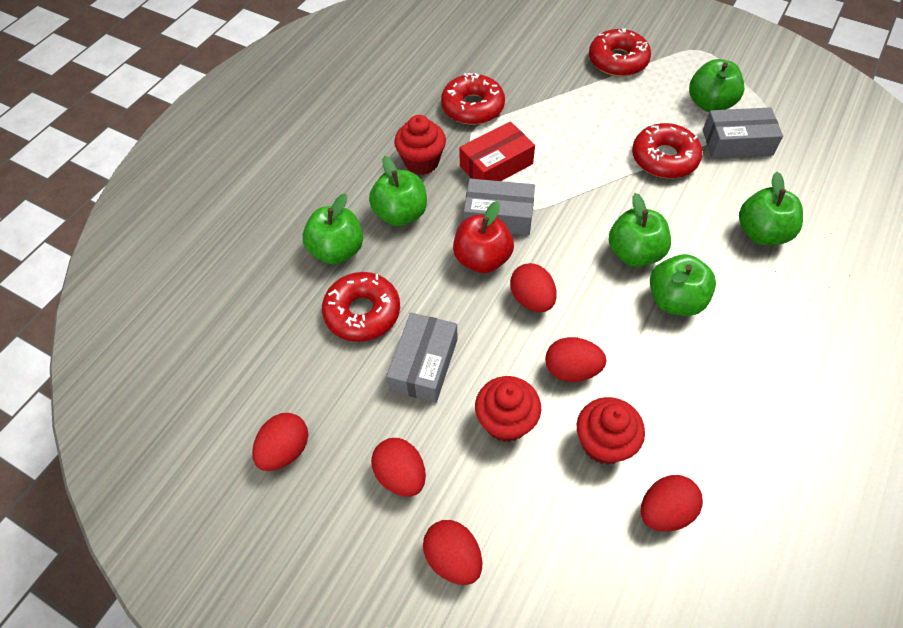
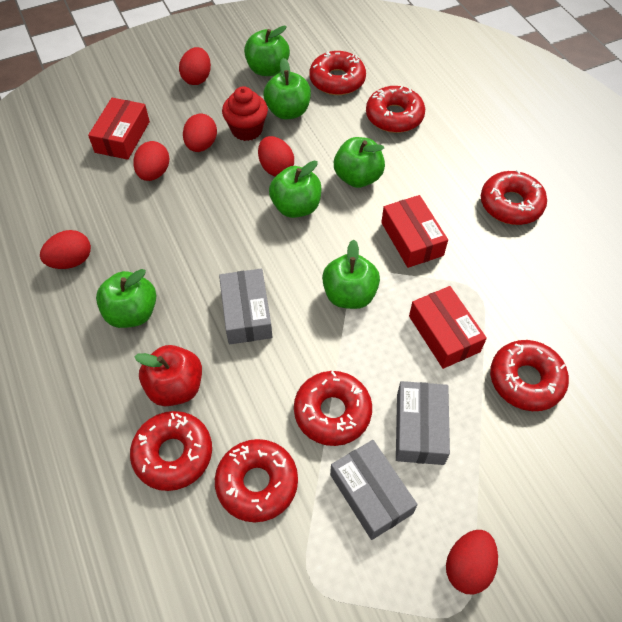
red box: 1 -> 3
red cupcake: 3 -> 1
red donut: 4 -> 7

